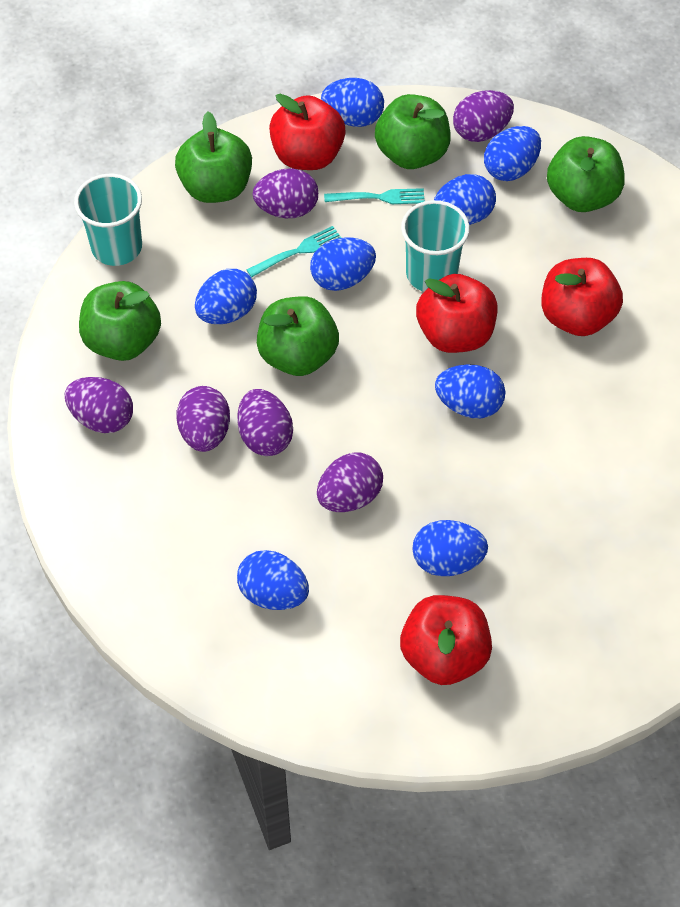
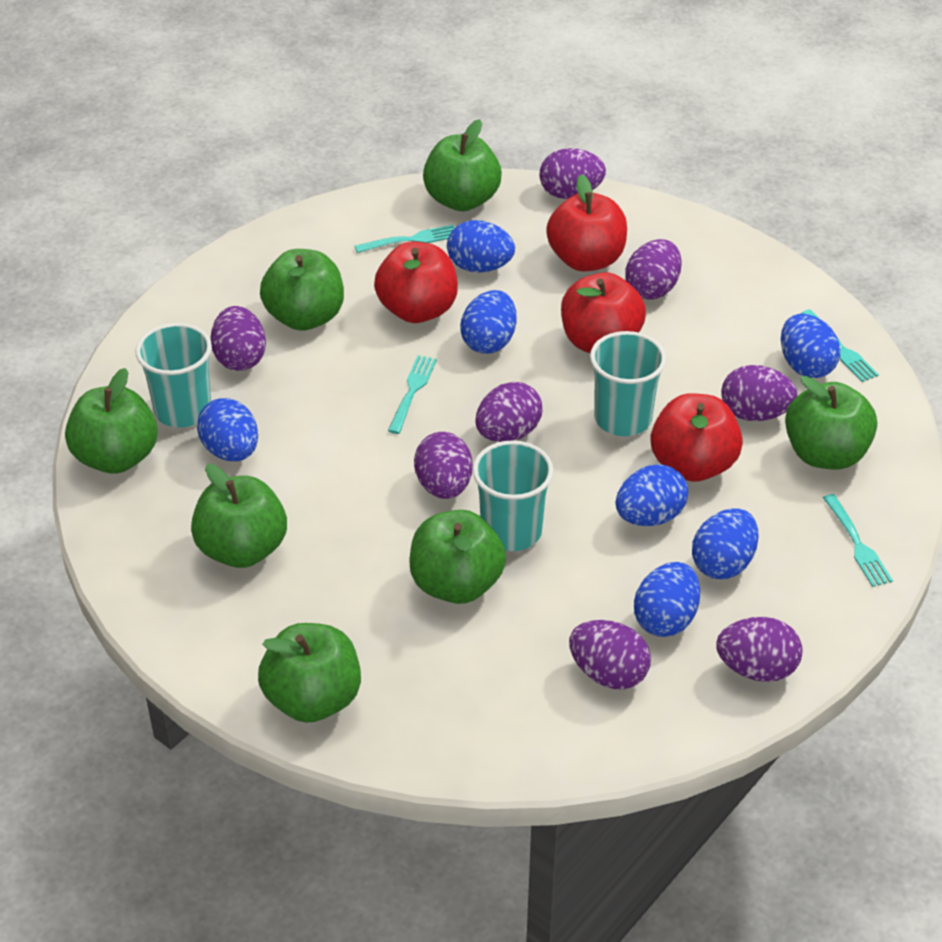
blue egg: 8 -> 7
green apple: 5 -> 7
purple egg: 6 -> 8
turquoise cup: 2 -> 3
turquoise fork: 2 -> 4

